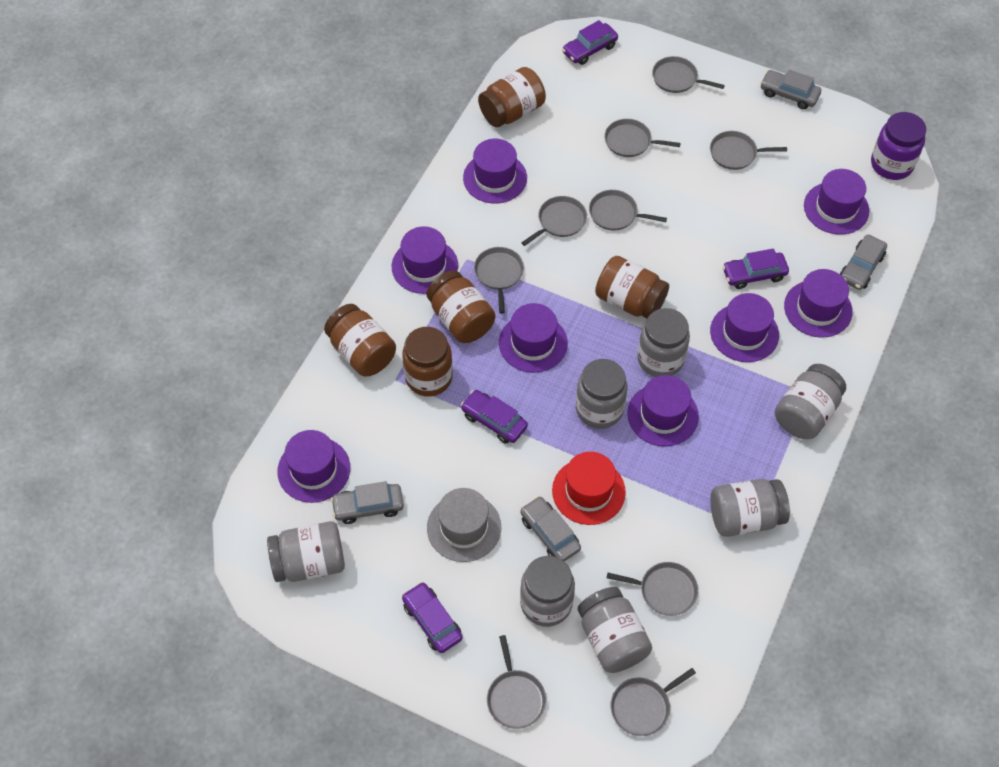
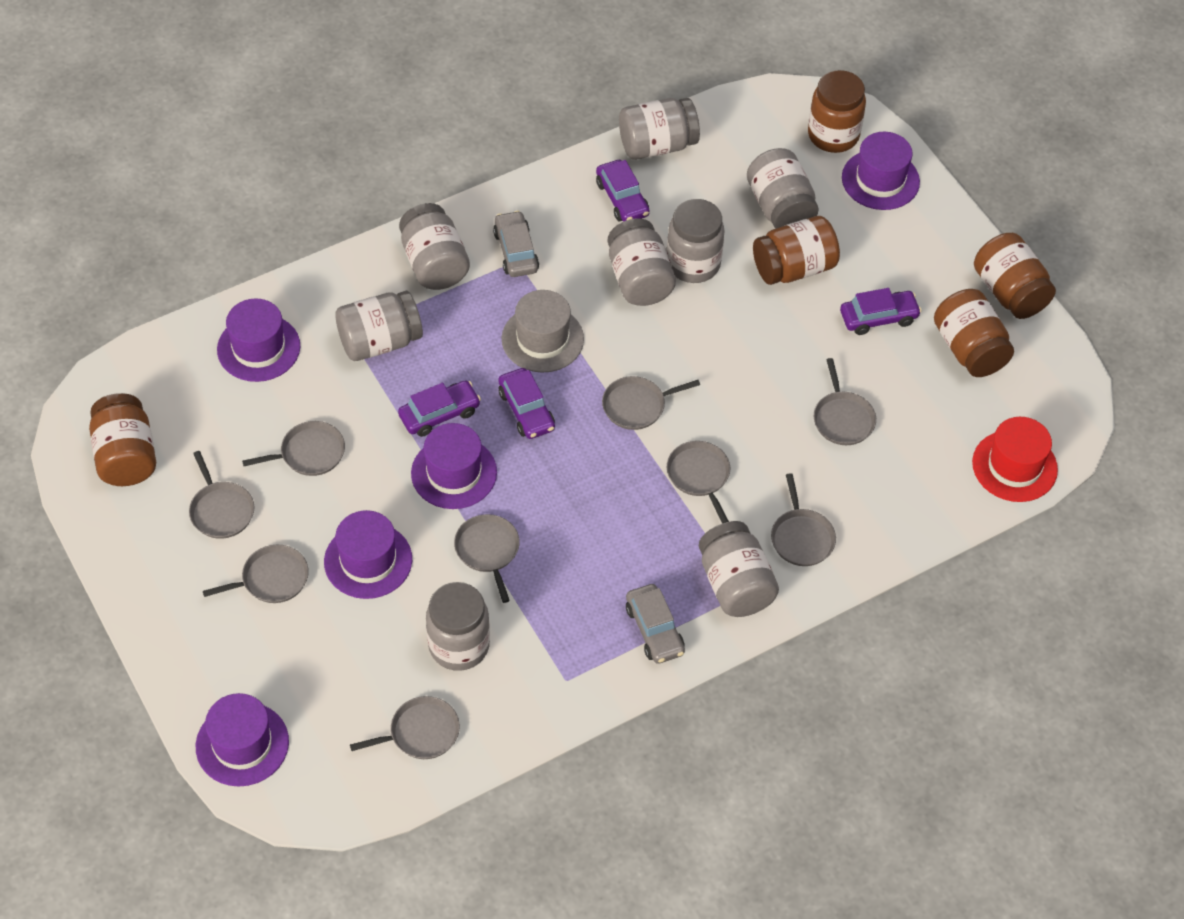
grey car: 4 -> 2
grey jar: 7 -> 8
purple hat: 8 -> 5
purple jar: 1 -> 0

